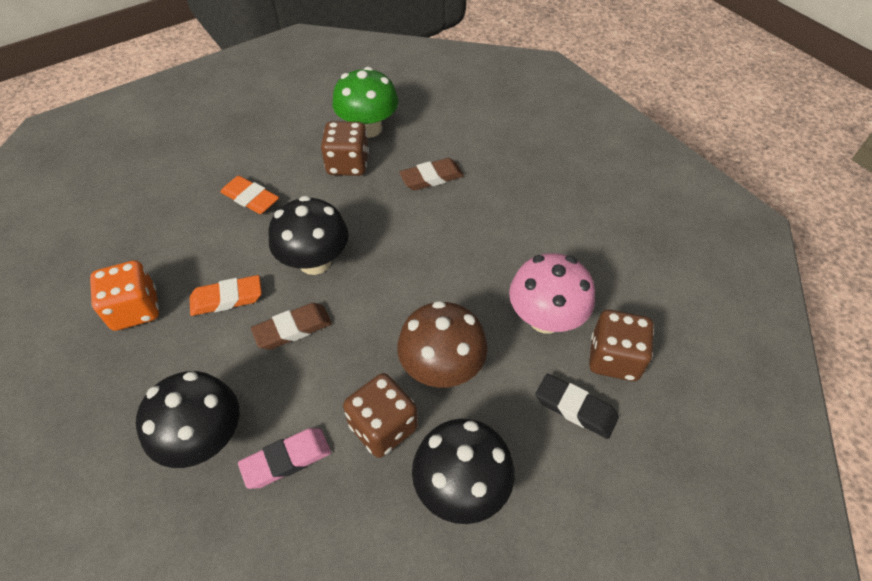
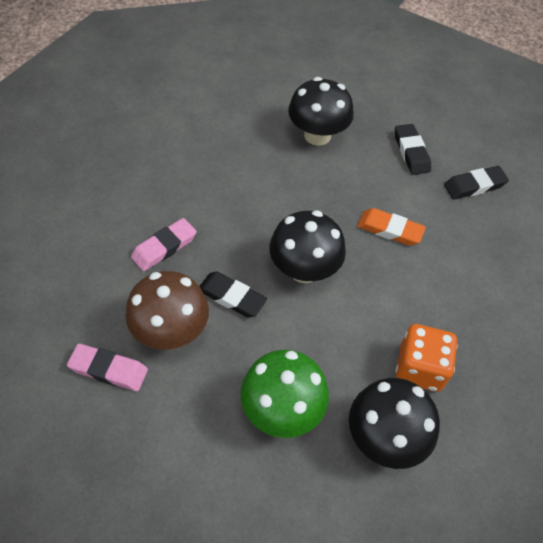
black eraser: 1 -> 3
brown dice: 3 -> 0
brown eraser: 2 -> 0
orange eraser: 2 -> 1
pink eraser: 1 -> 2
pink mushroom: 1 -> 0

